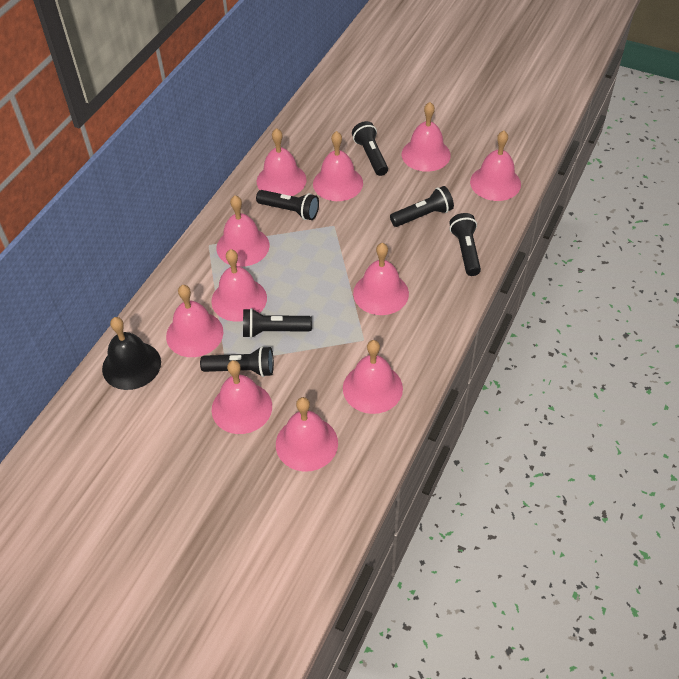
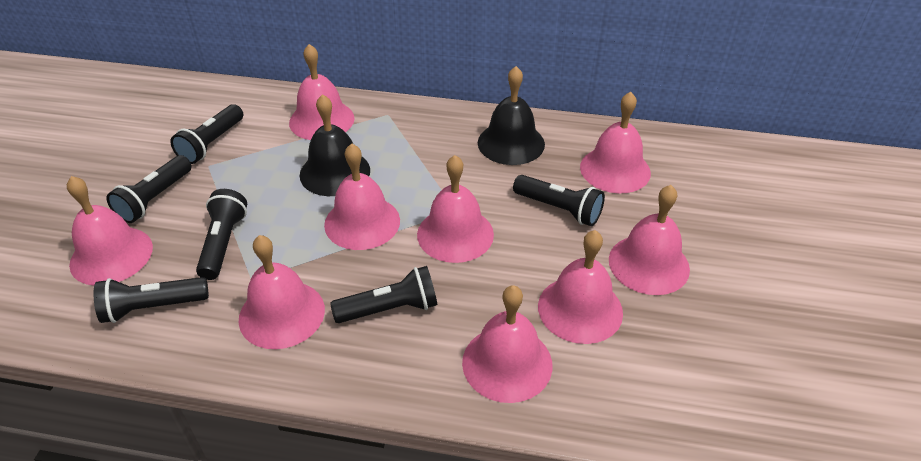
black bell: 1 -> 2
pink bell: 11 -> 9

